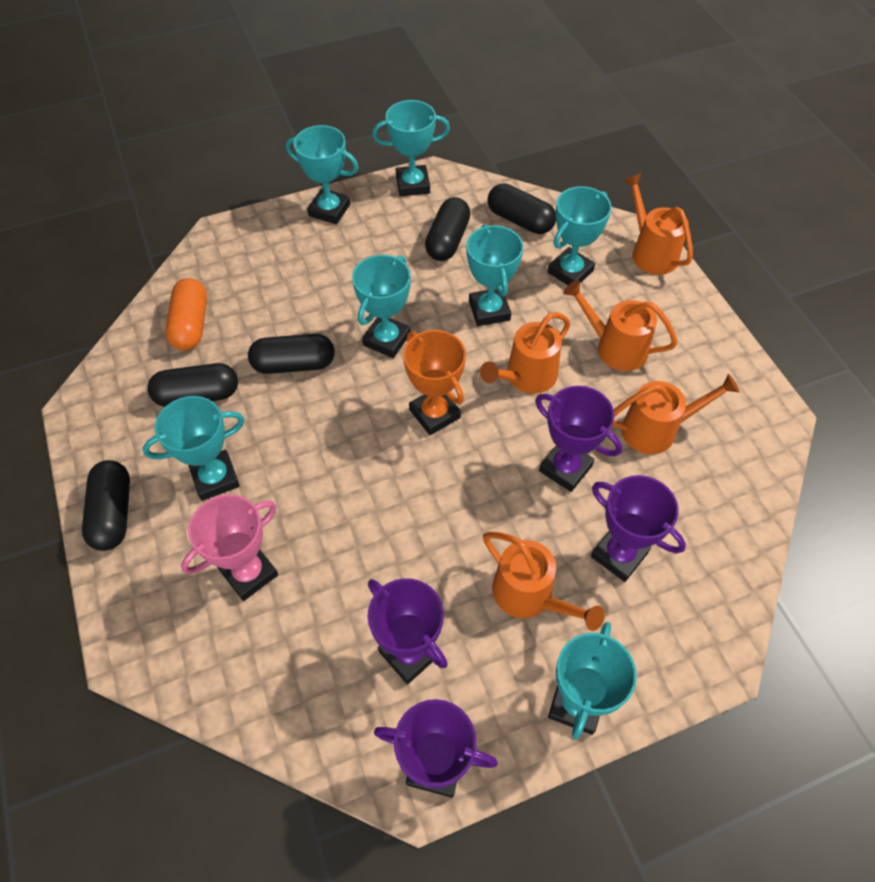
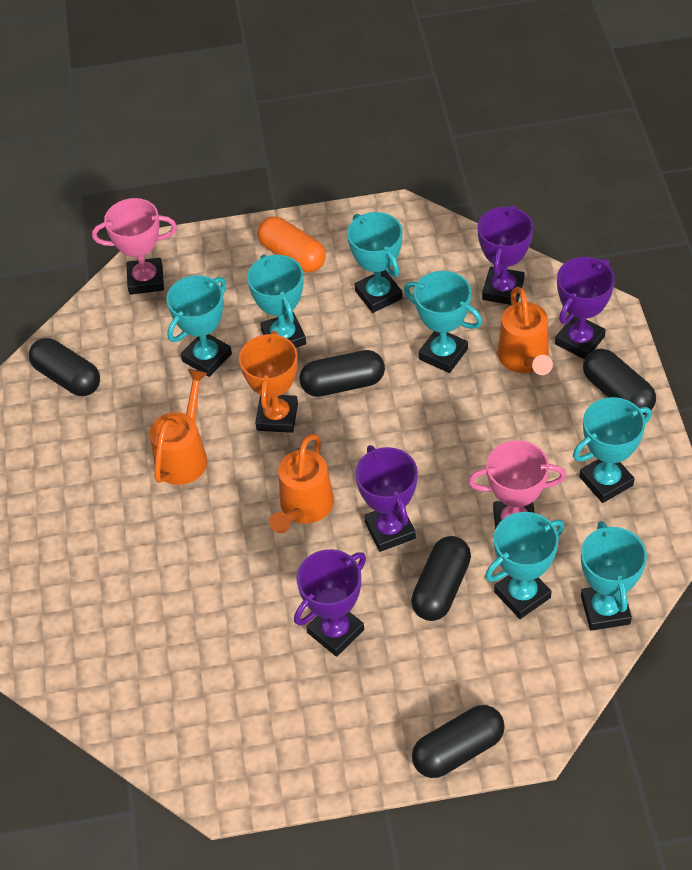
orange watering can: 5 -> 3
pink trophy: 1 -> 2

